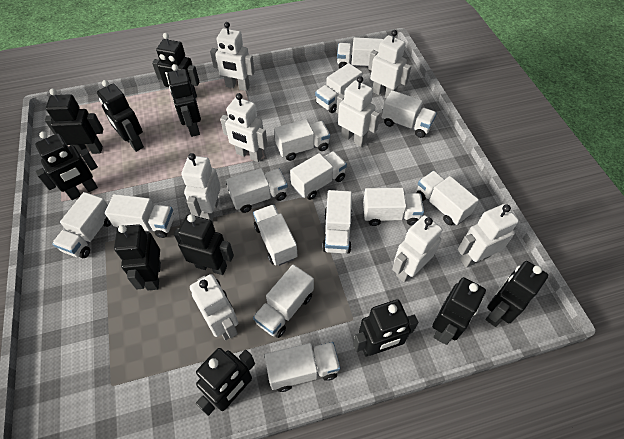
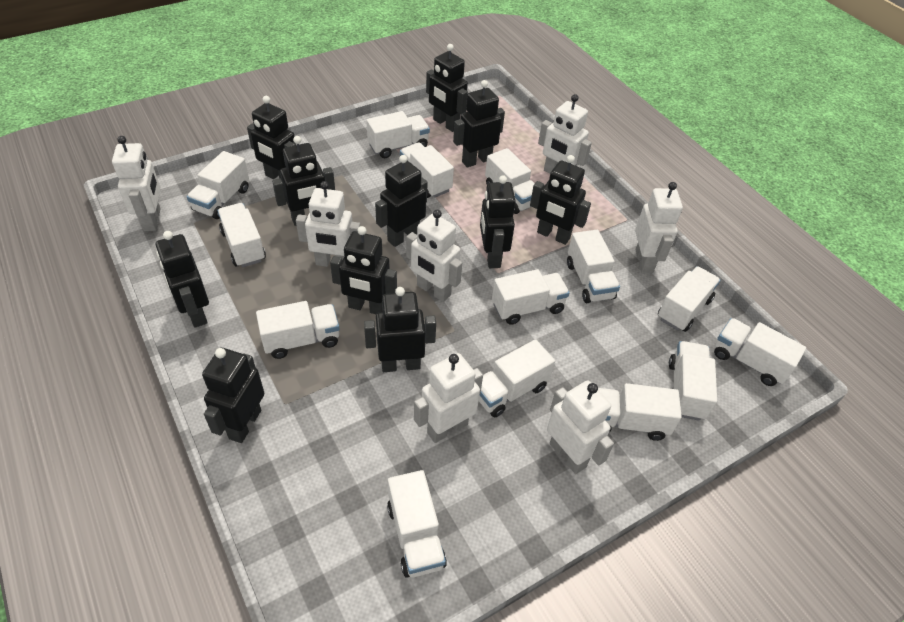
white robot: 8 -> 7

